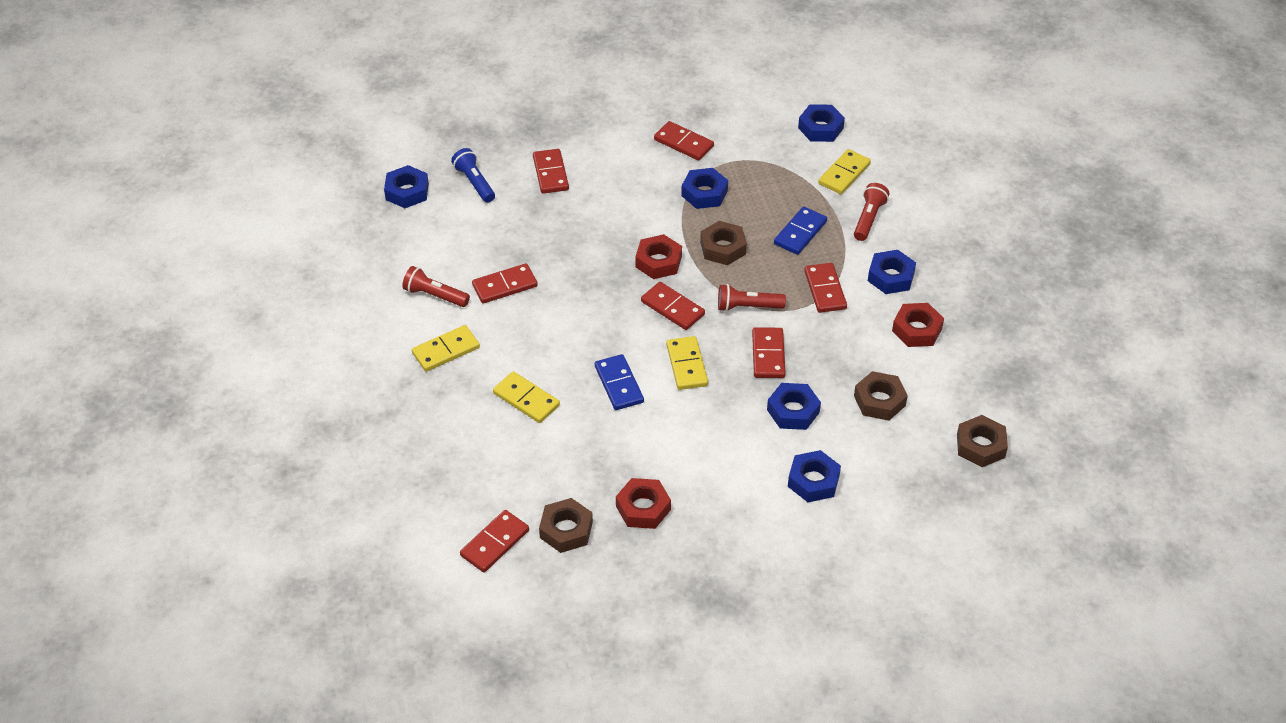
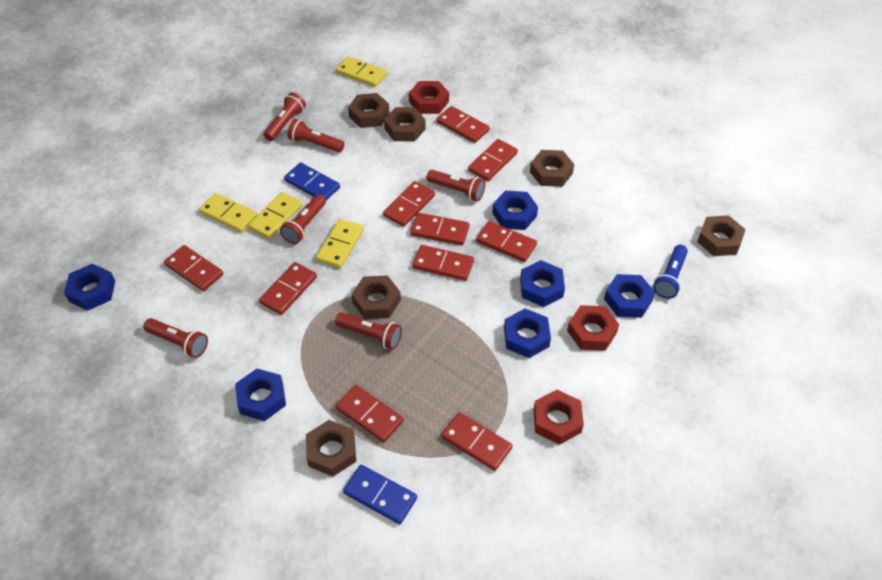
brown nut: 4 -> 6
red domino: 7 -> 10
red flashlight: 3 -> 6

